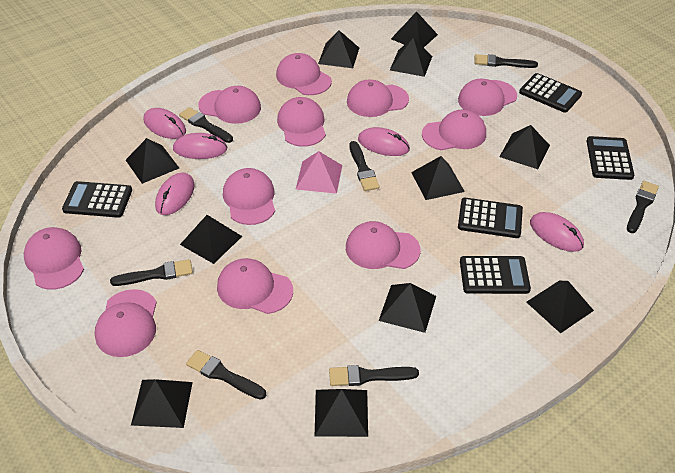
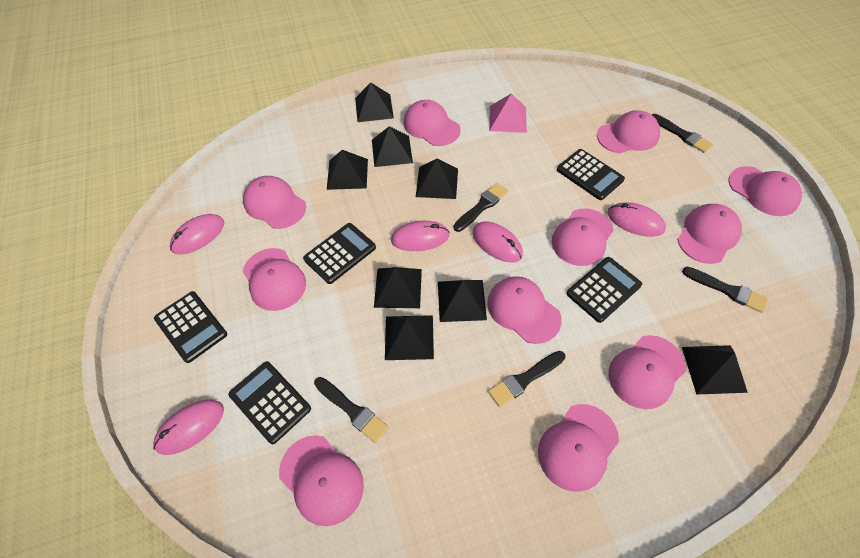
black brush: 7 -> 5
black pyramid: 11 -> 8

